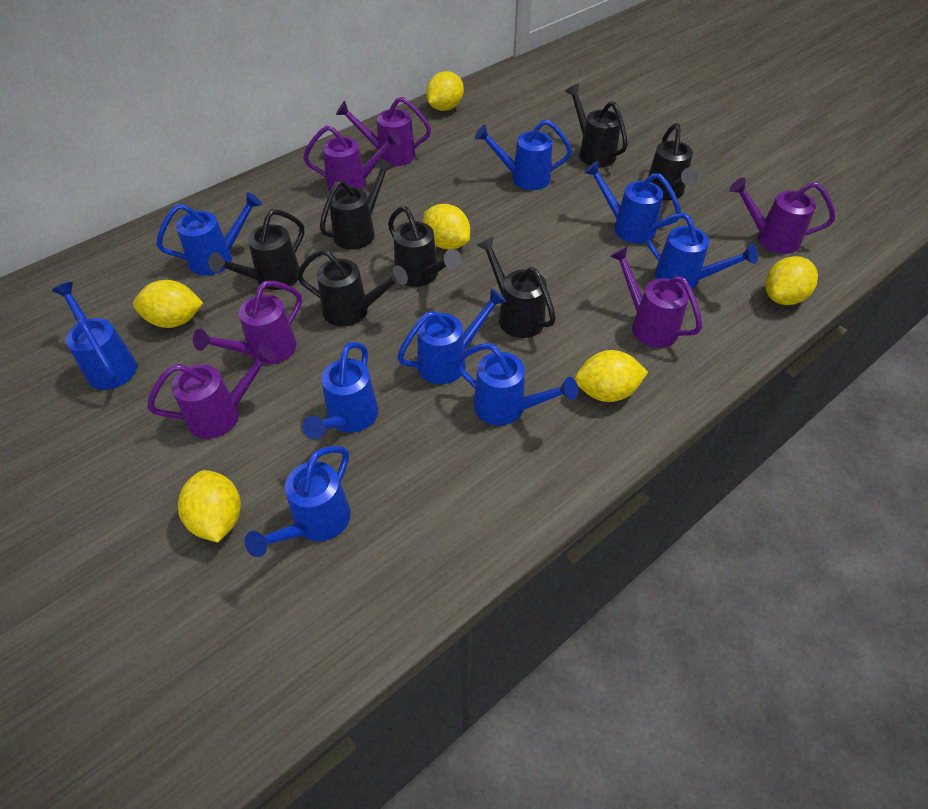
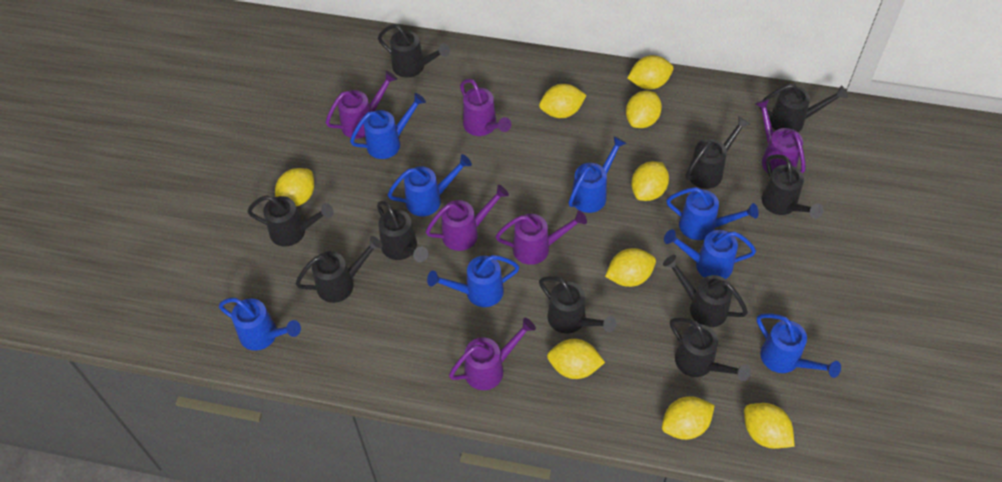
black watering can: 7 -> 10
blue watering can: 9 -> 8
yellow lemon: 6 -> 9

